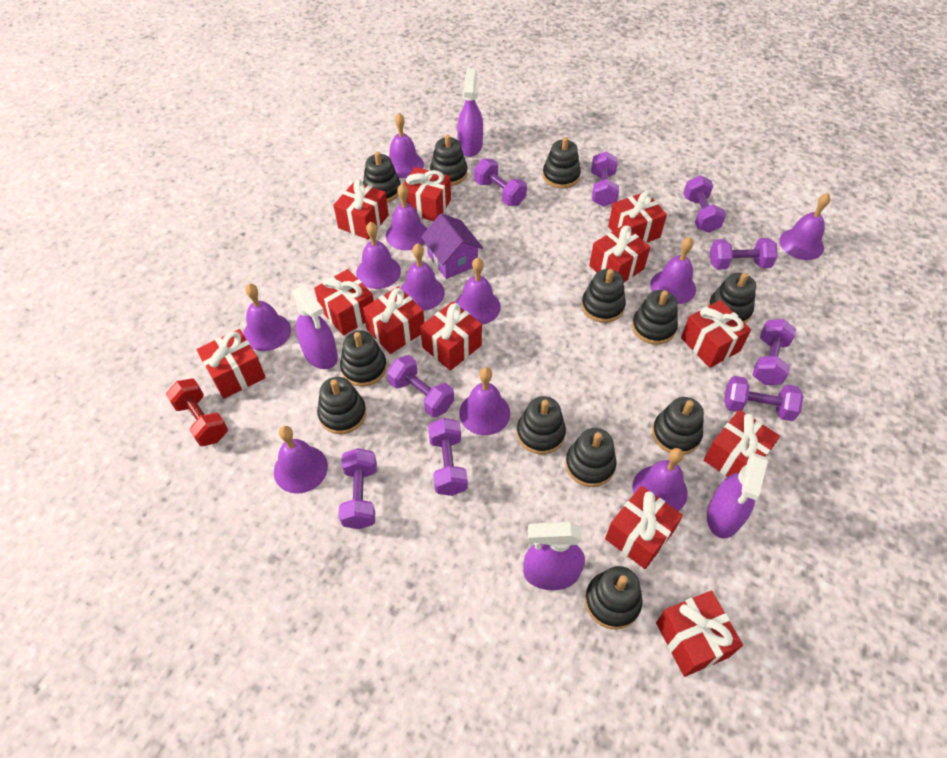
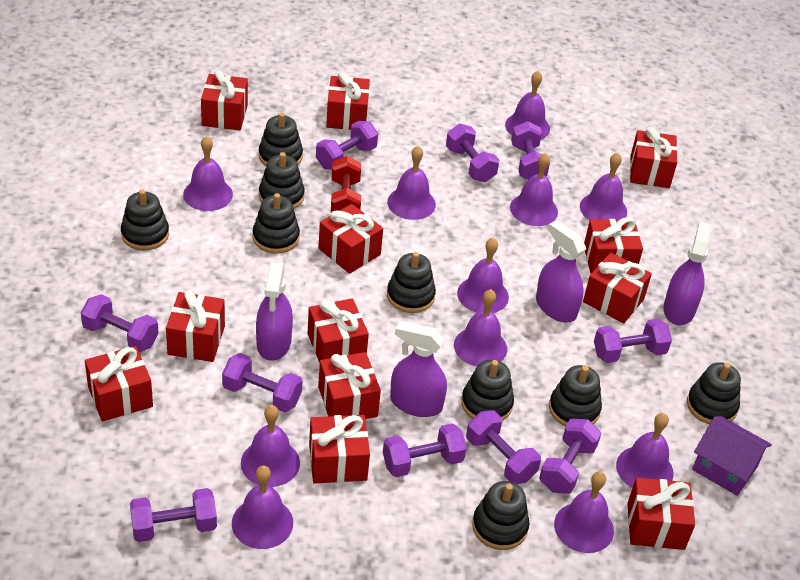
black stacking toy: 12 -> 9
purple dumbbell: 9 -> 10

